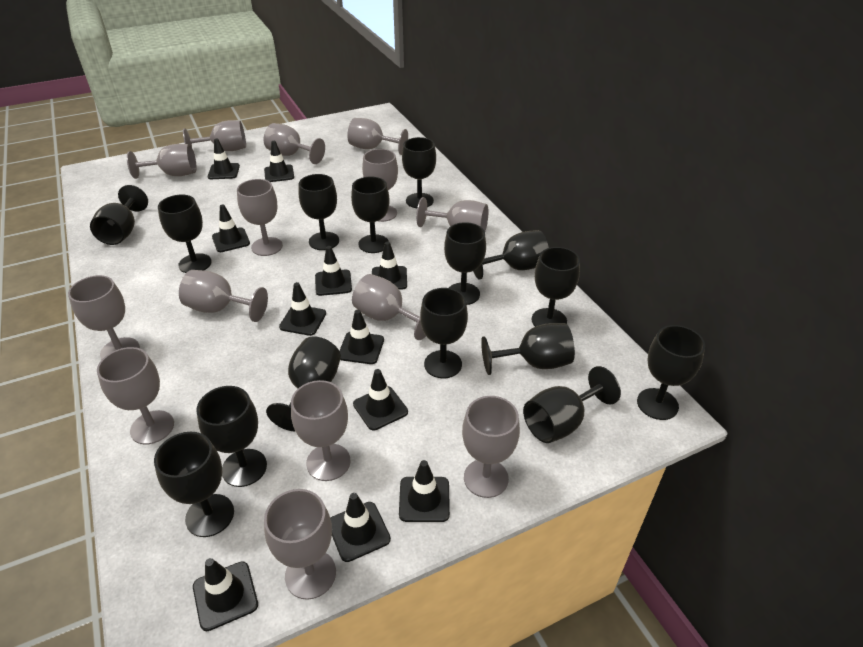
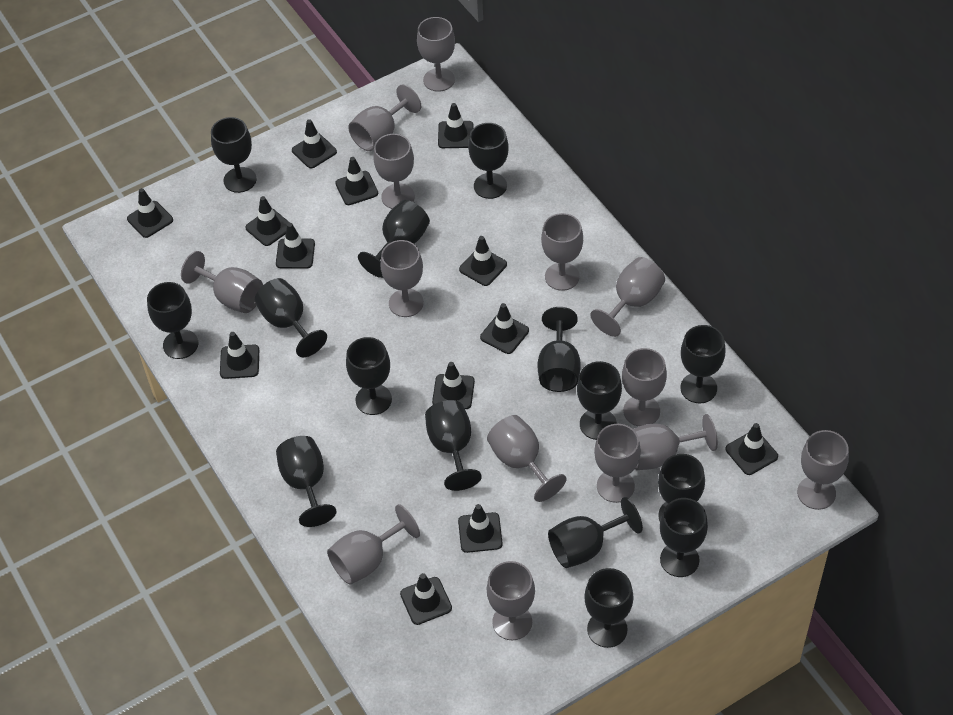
black traffic cone: 11 -> 13

